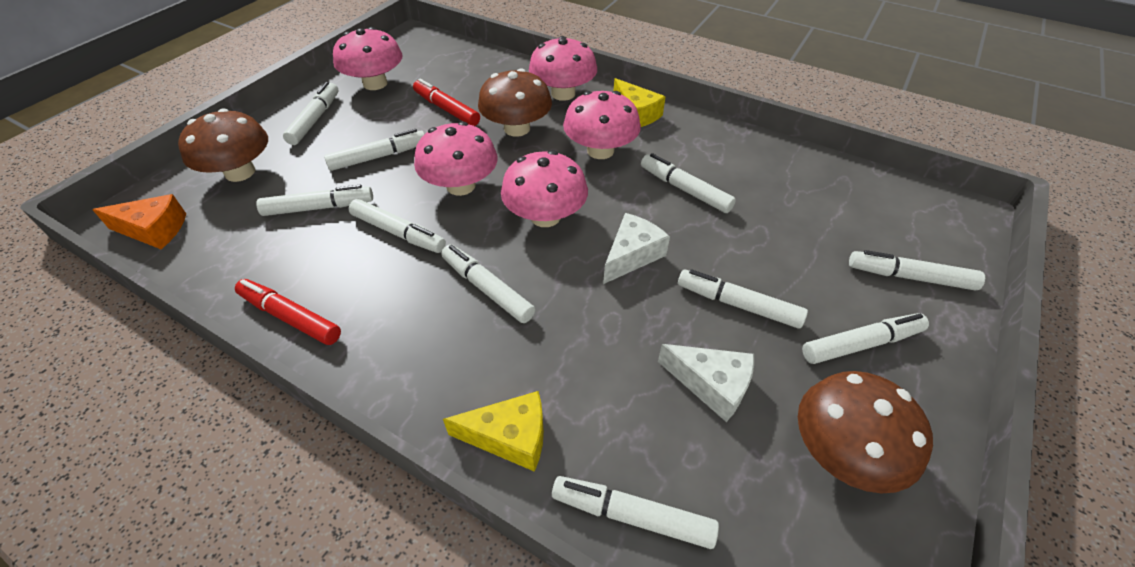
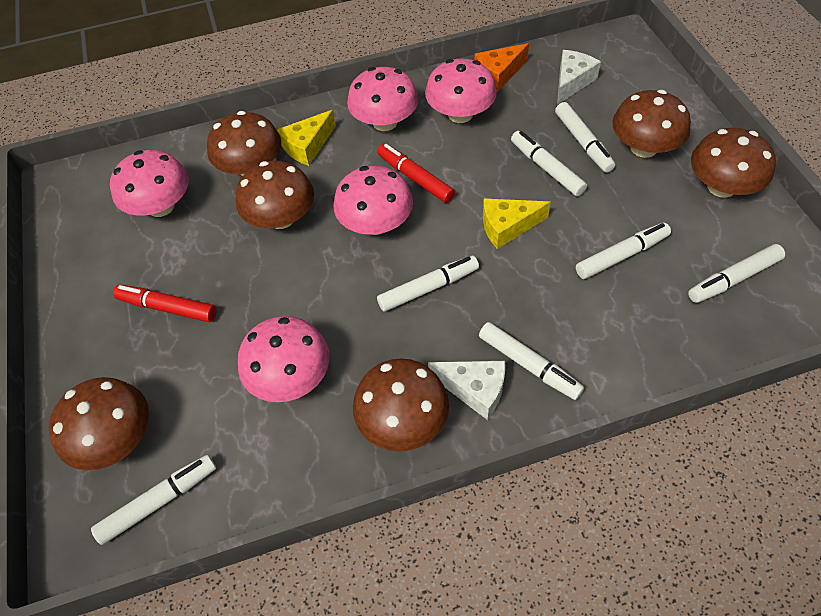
brown mushroom: 3 -> 6
white marker: 10 -> 7

